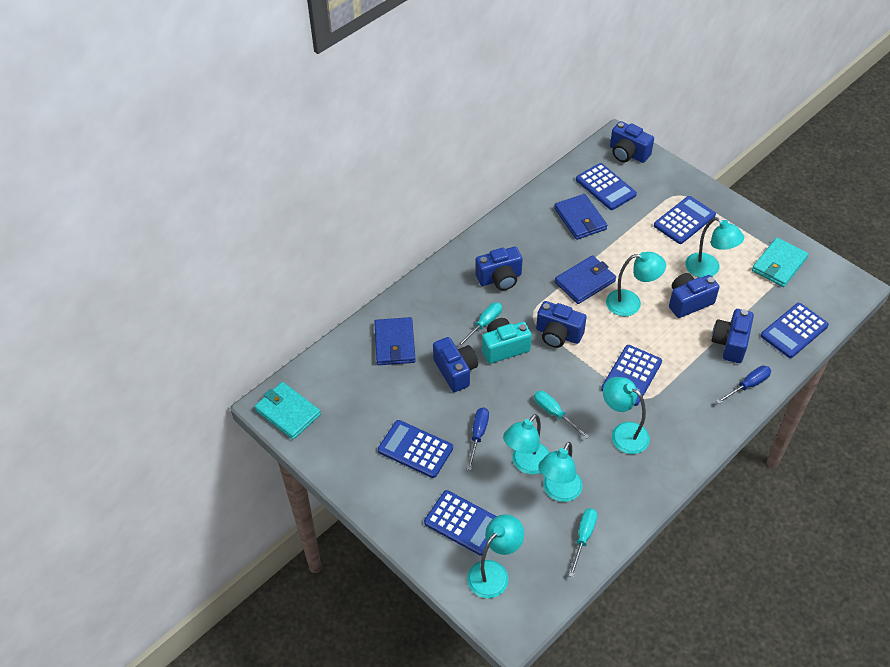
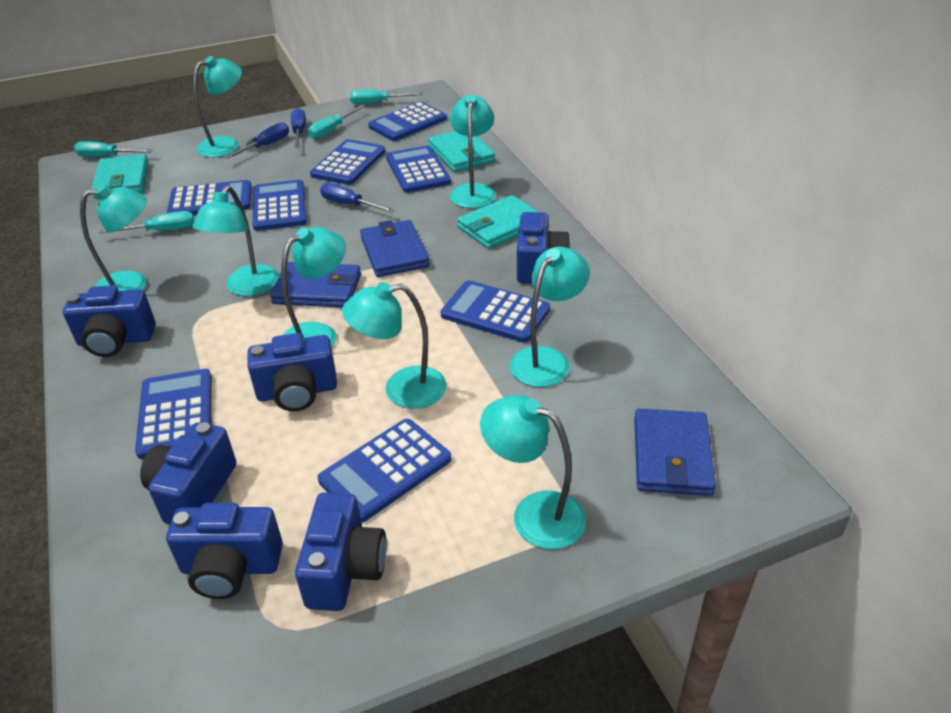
blue calculator: 6 -> 8
blue screwdriver: 2 -> 3
turquoise camera: 1 -> 0
turquoise lamp: 6 -> 8
turquoise screwdriver: 3 -> 4
turquoise wallet: 2 -> 3

